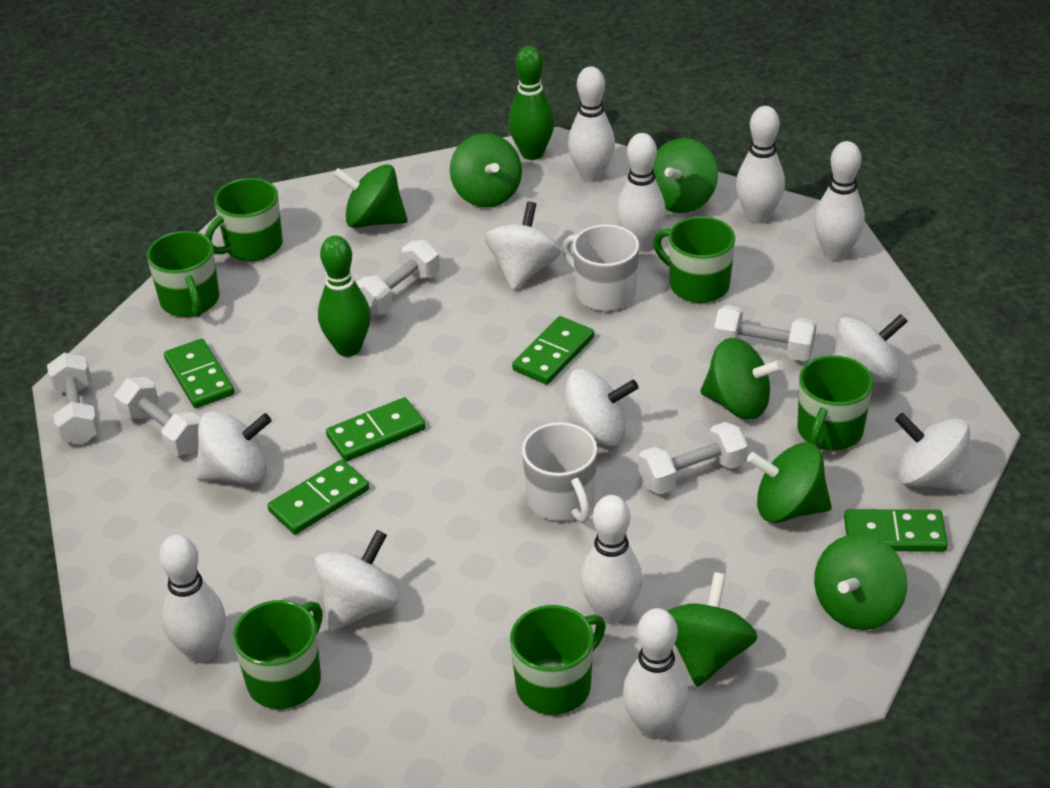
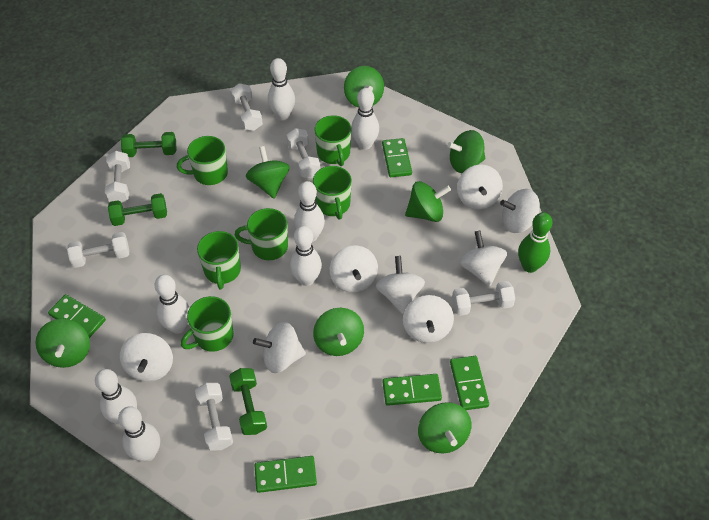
green bowling pin: 2 -> 1
green dumbbell: 0 -> 3
white dumbbell: 5 -> 6
white mug: 2 -> 0
white spinning top: 6 -> 8

